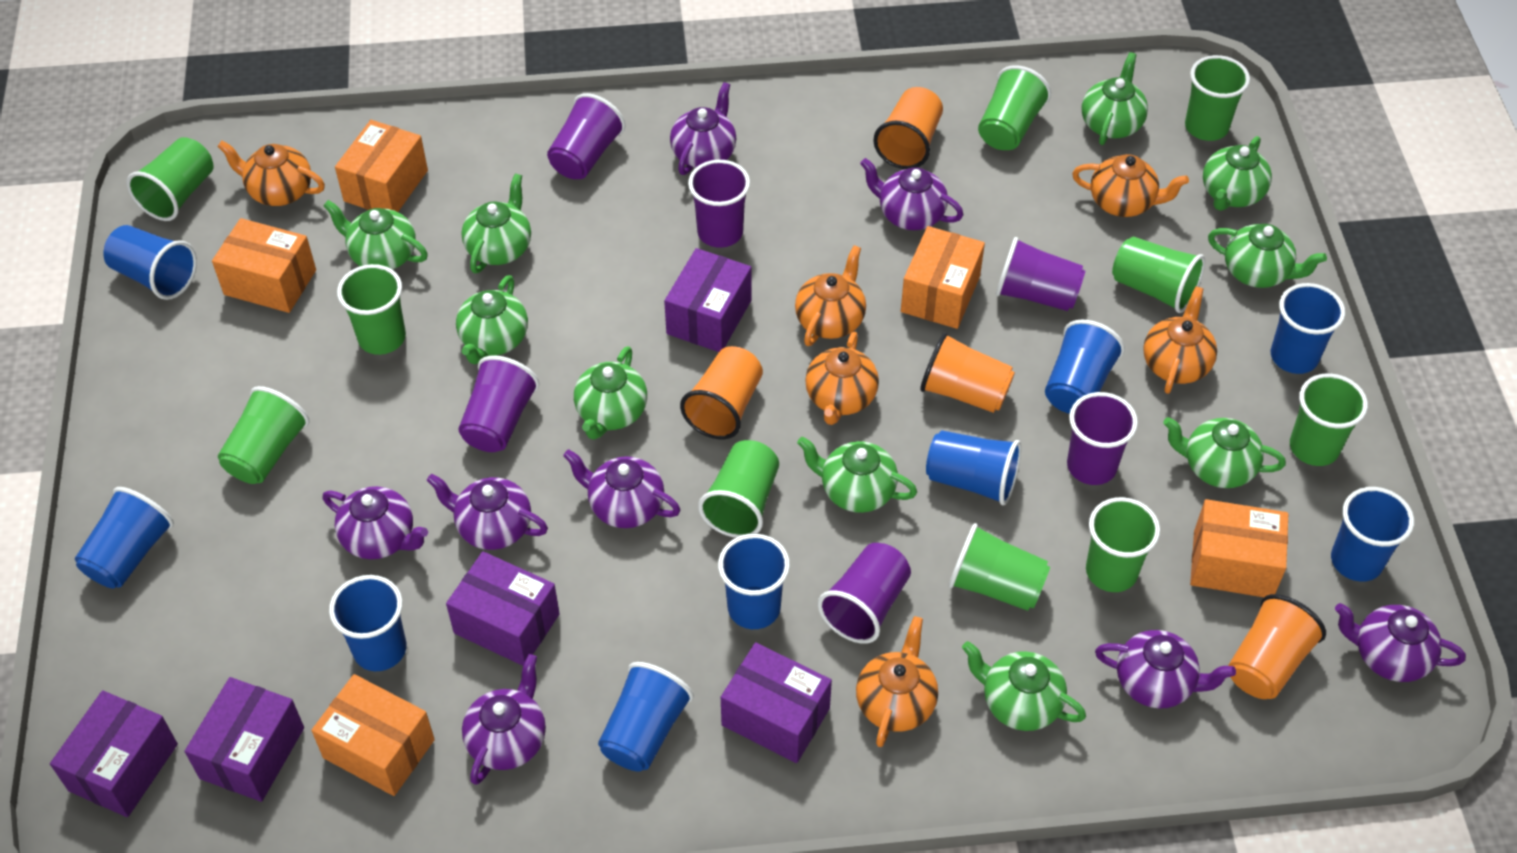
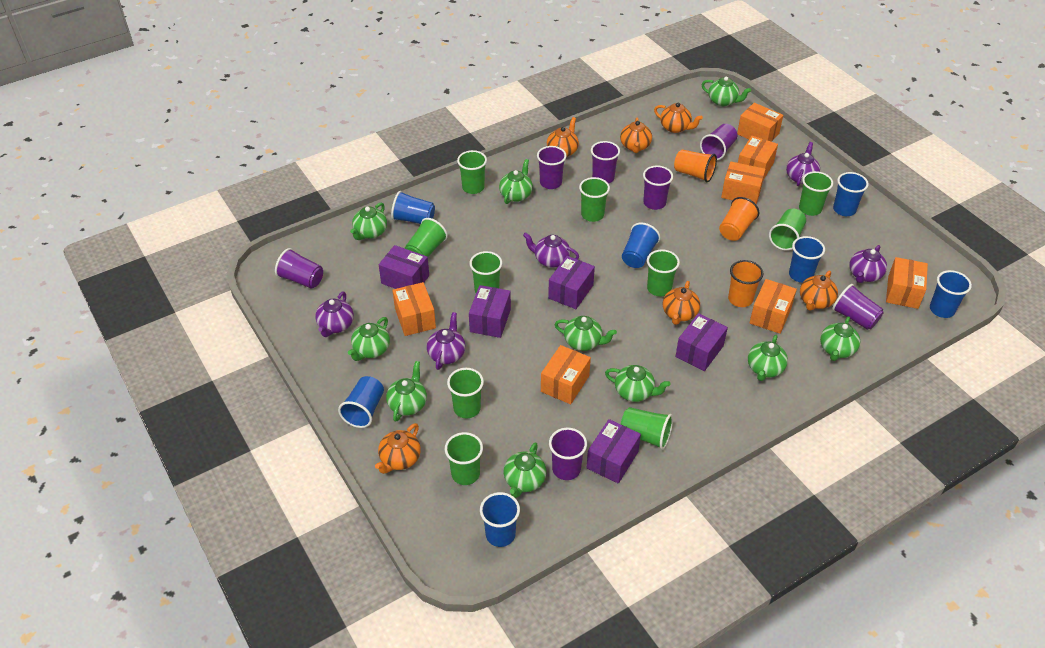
blue cup: 9 -> 7
orange box: 5 -> 7
orange cup: 4 -> 3
purple cup: 6 -> 7
purple teapot: 8 -> 5

